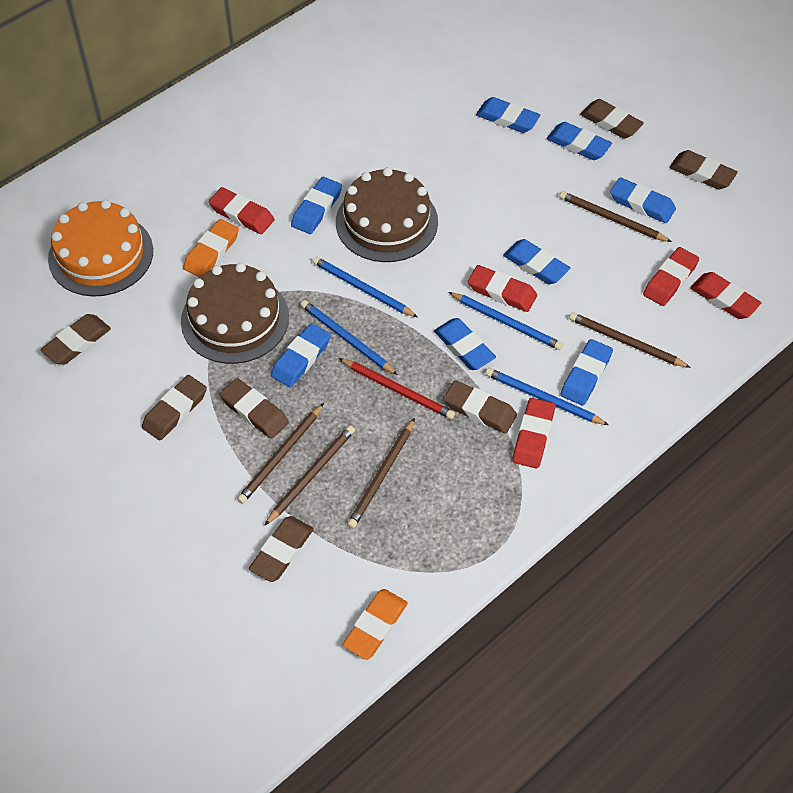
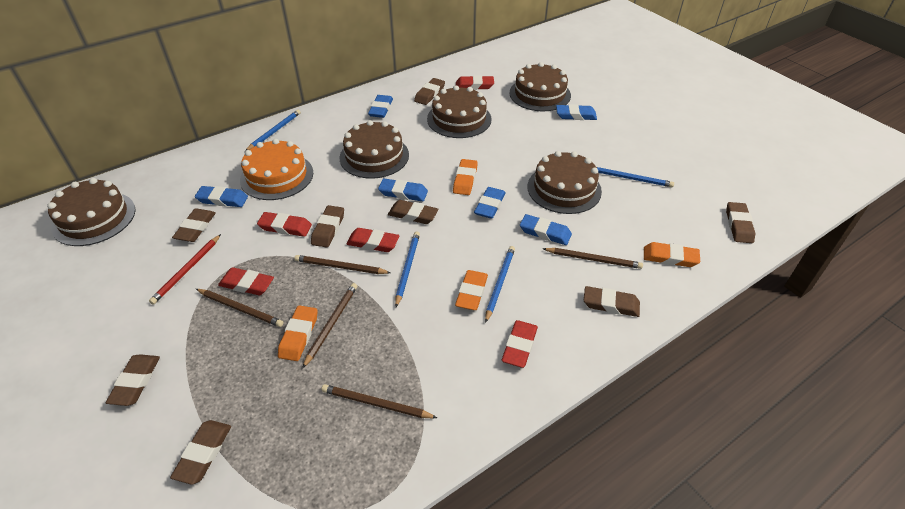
blue eraser: 8 -> 6
brown cake: 2 -> 5
brown eraser: 7 -> 8
orange eraser: 2 -> 4

